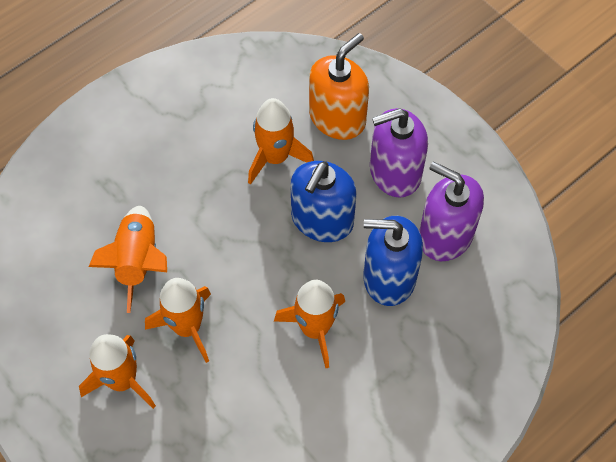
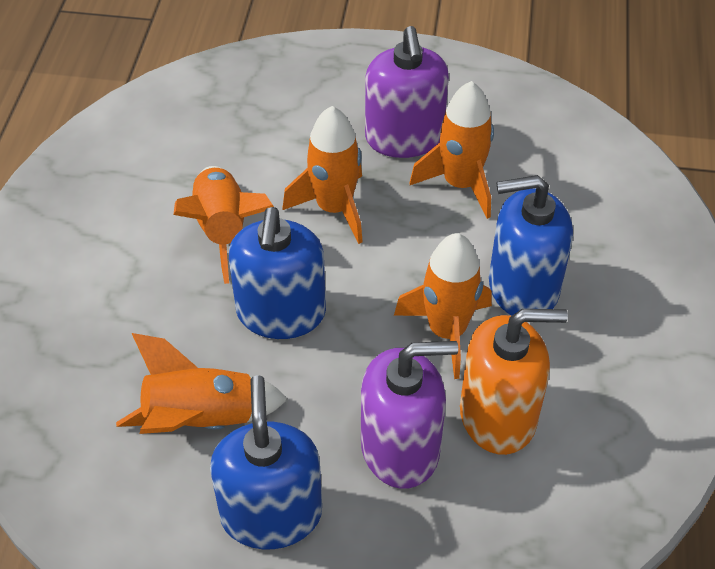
blue soap dispenser: 2 -> 3

